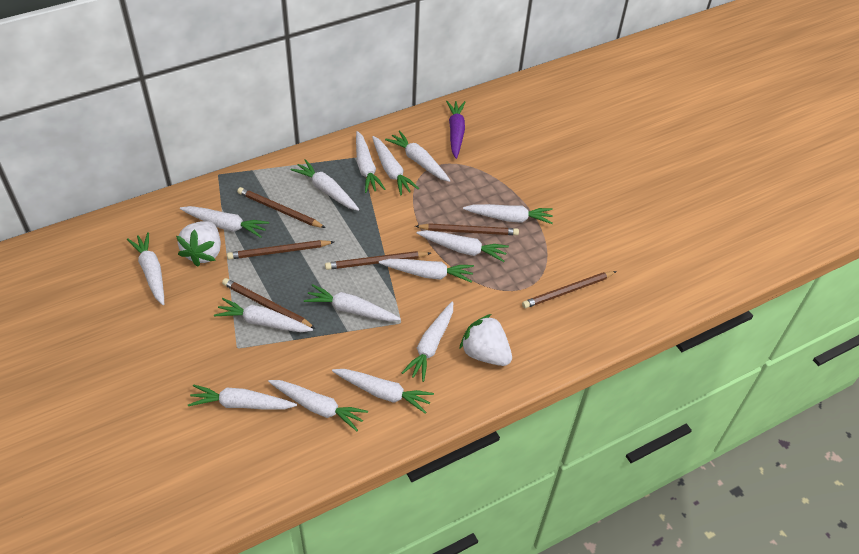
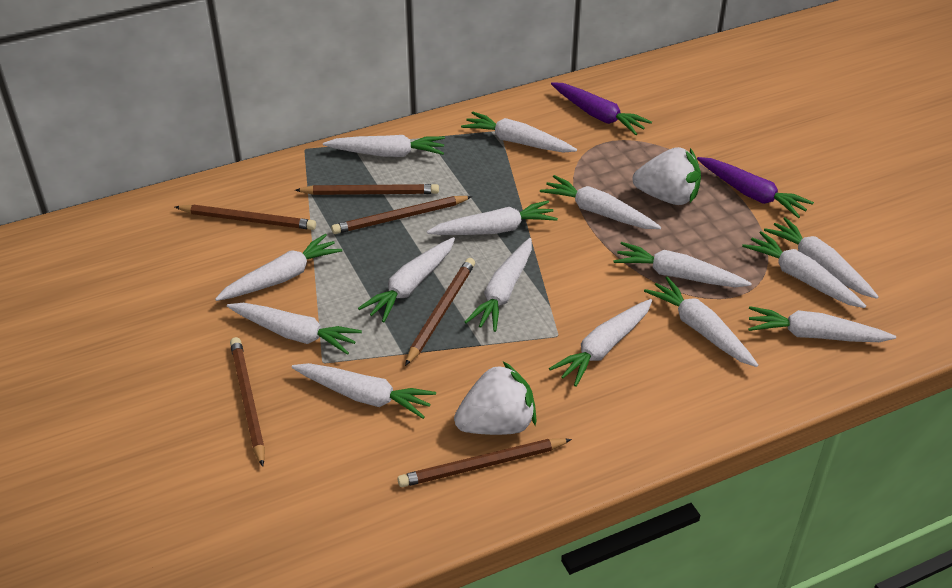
purple carrot: 1 -> 2

